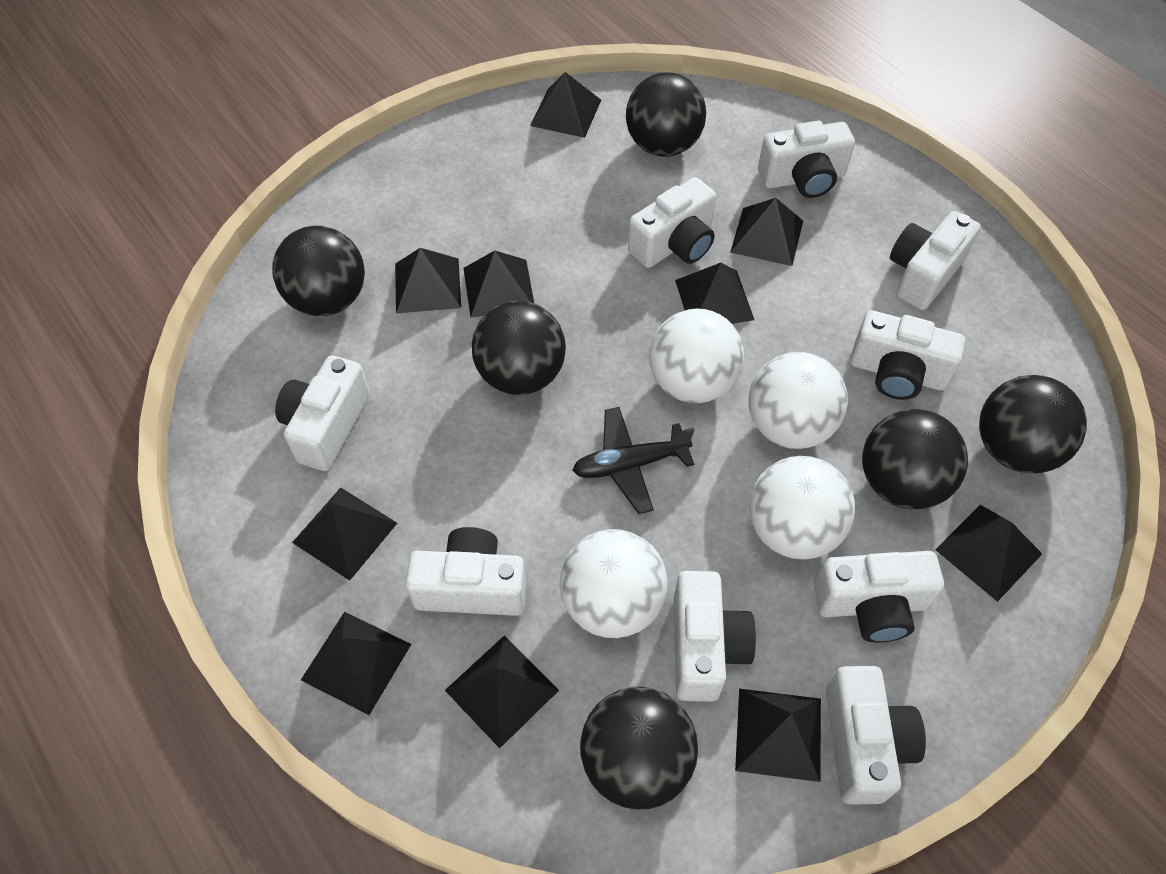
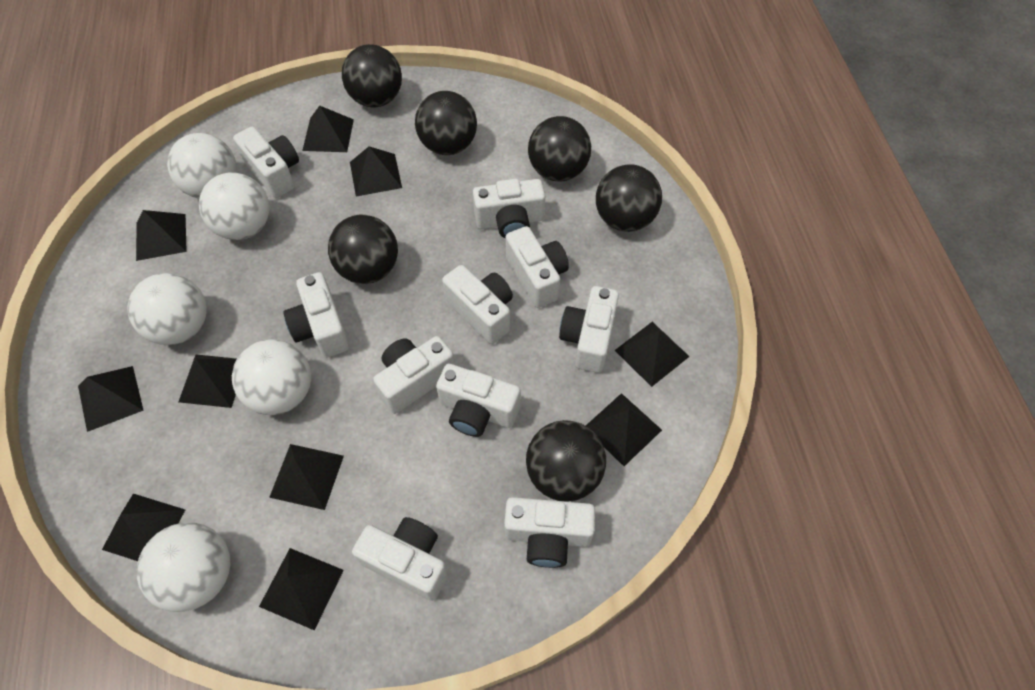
black plane: 1 -> 0
white ball: 4 -> 5
white camera: 9 -> 10

